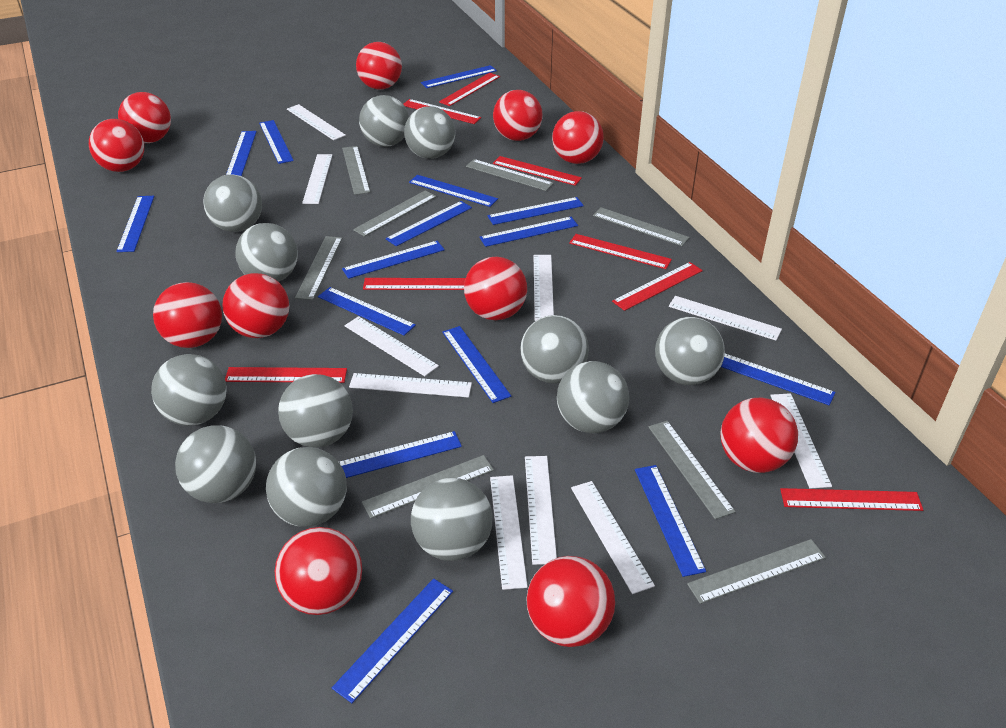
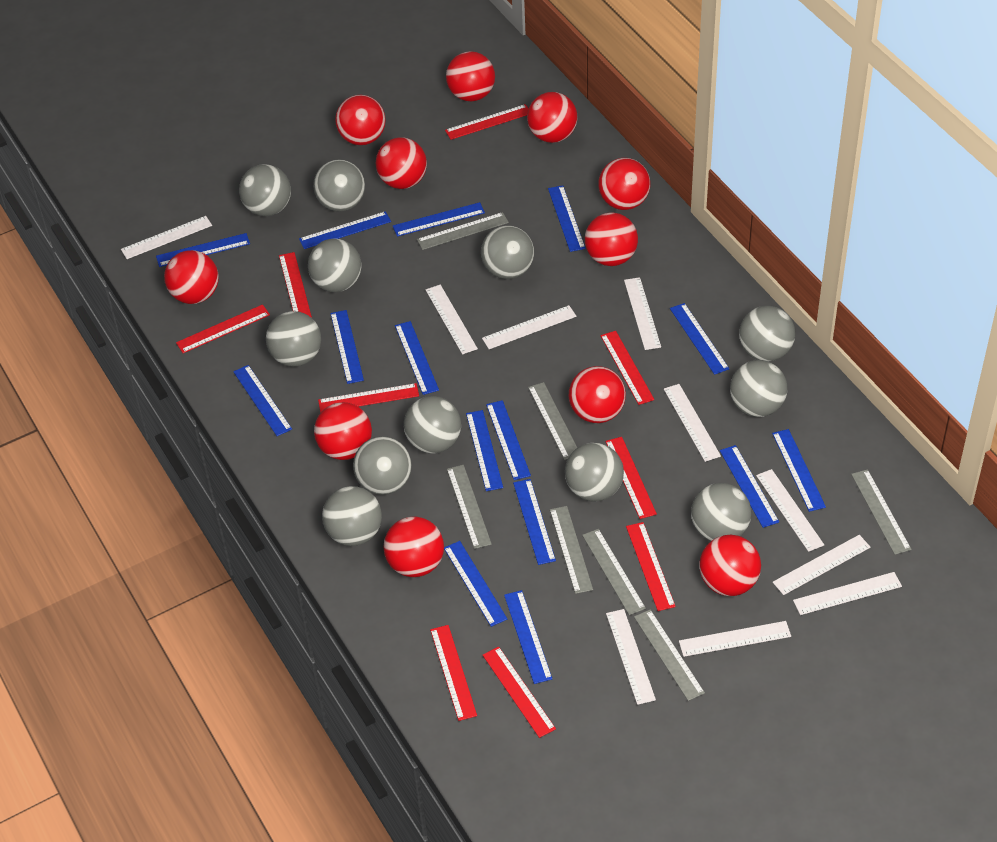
grey ruler: 8 -> 7
red ruler: 8 -> 9

